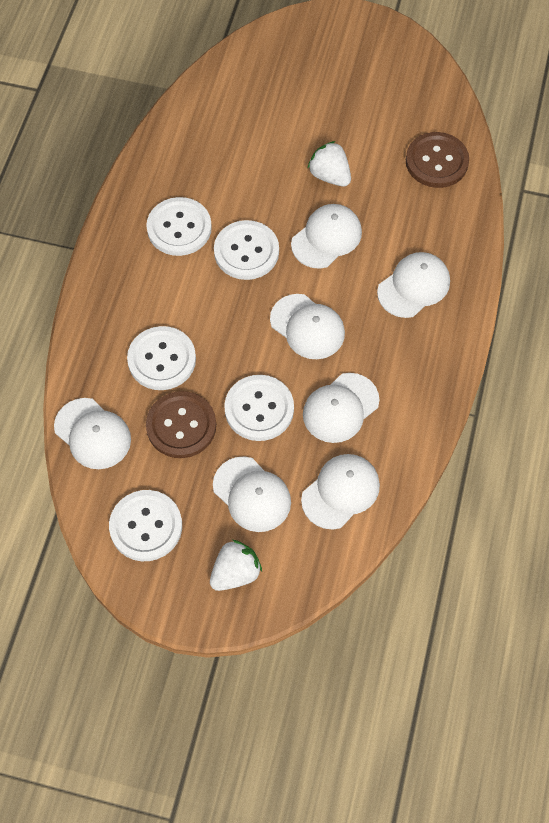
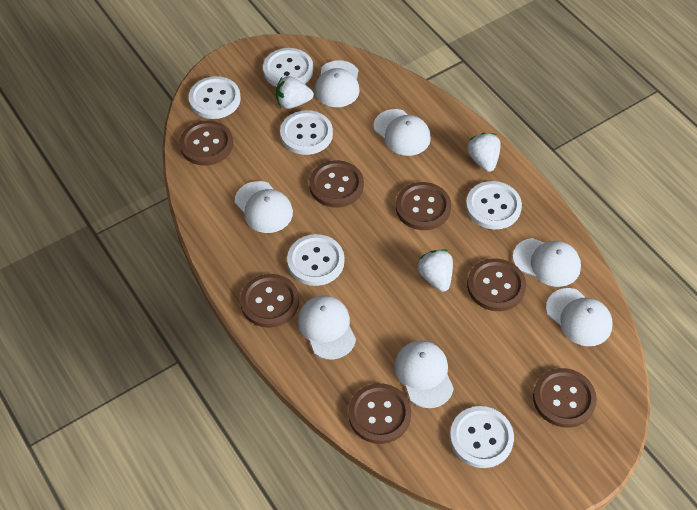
brown button: 2 -> 7
white button: 5 -> 6
white strawberry: 2 -> 3

